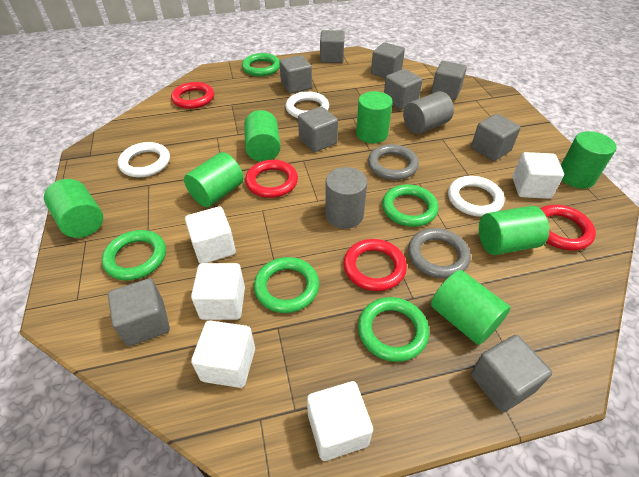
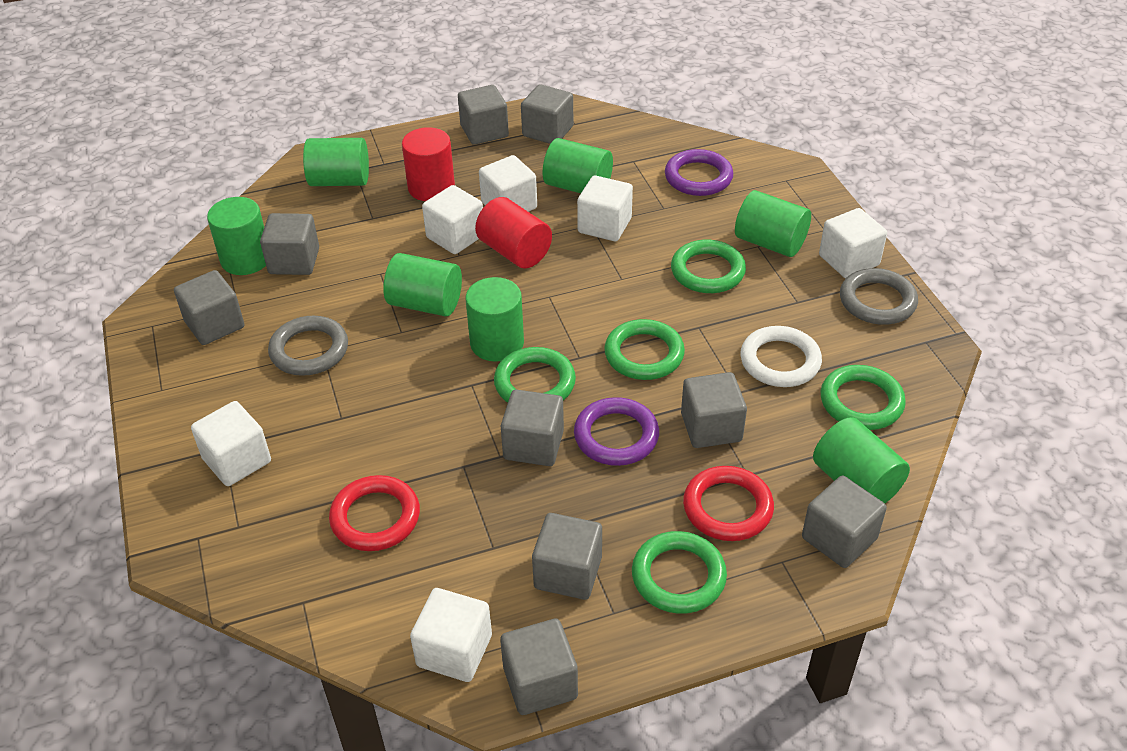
grey cylinder: 2 -> 0
purple ring: 0 -> 2
red cylinder: 0 -> 2
red ring: 4 -> 2
white cube: 5 -> 6
white ring: 3 -> 1

